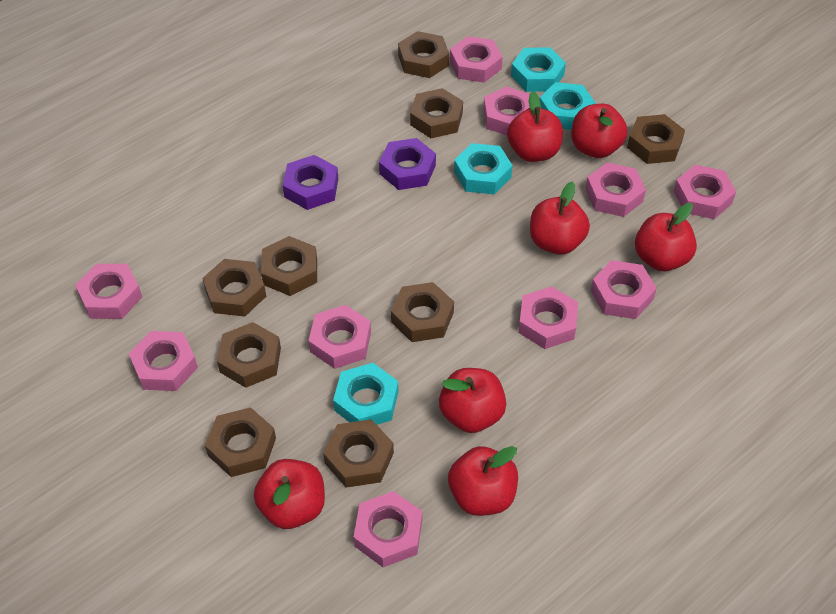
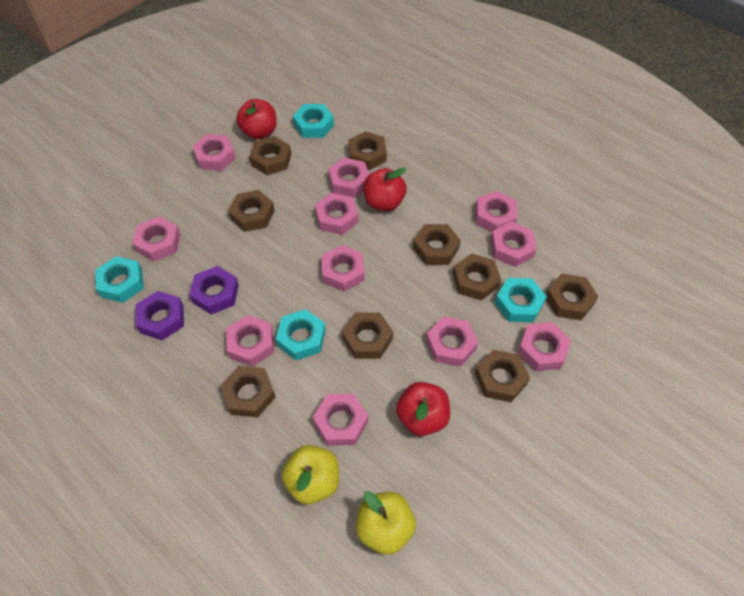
pink nut: 10 -> 11
red apple: 7 -> 3
yellow apple: 0 -> 2

